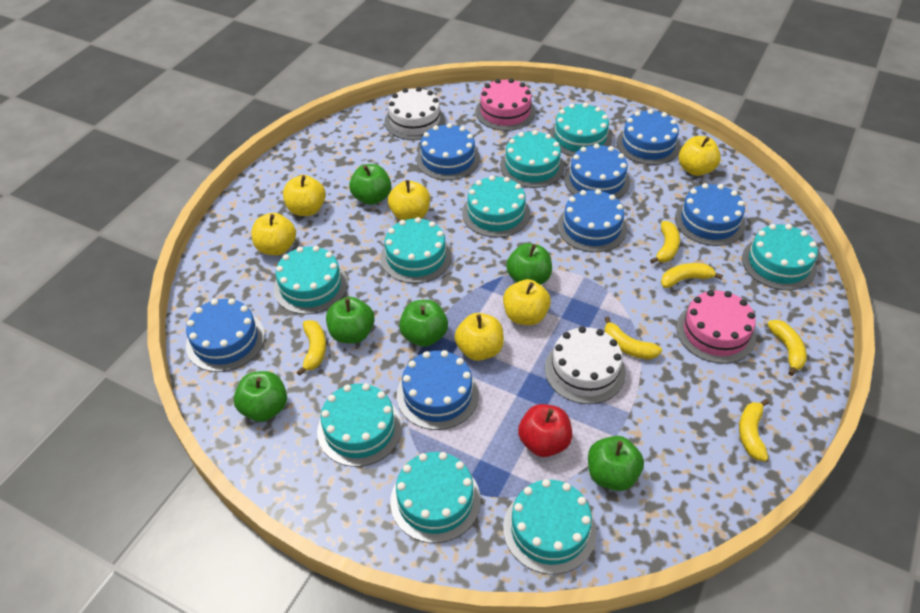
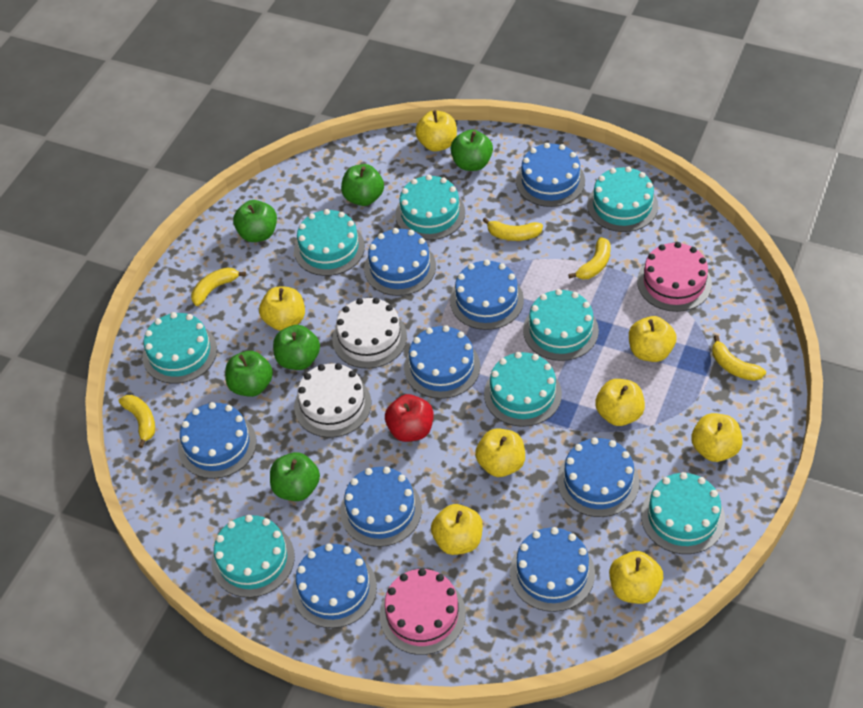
blue cake: 7 -> 9
turquoise cake: 9 -> 8
yellow apple: 6 -> 8
yellow banana: 6 -> 5

